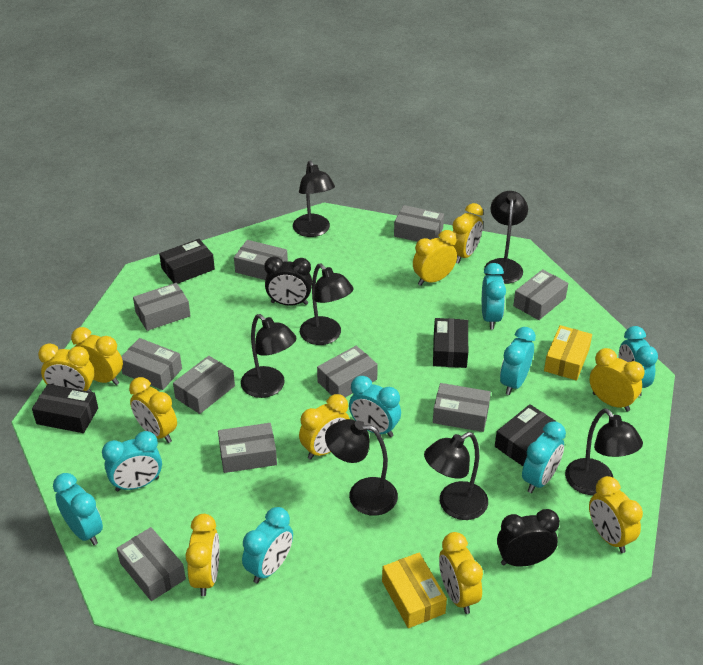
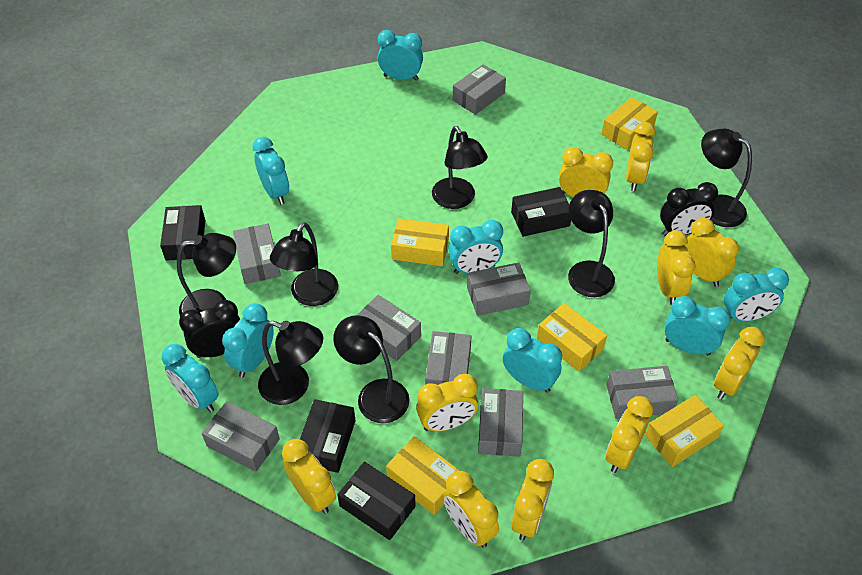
grey box: 10 -> 8
yellow box: 2 -> 5

